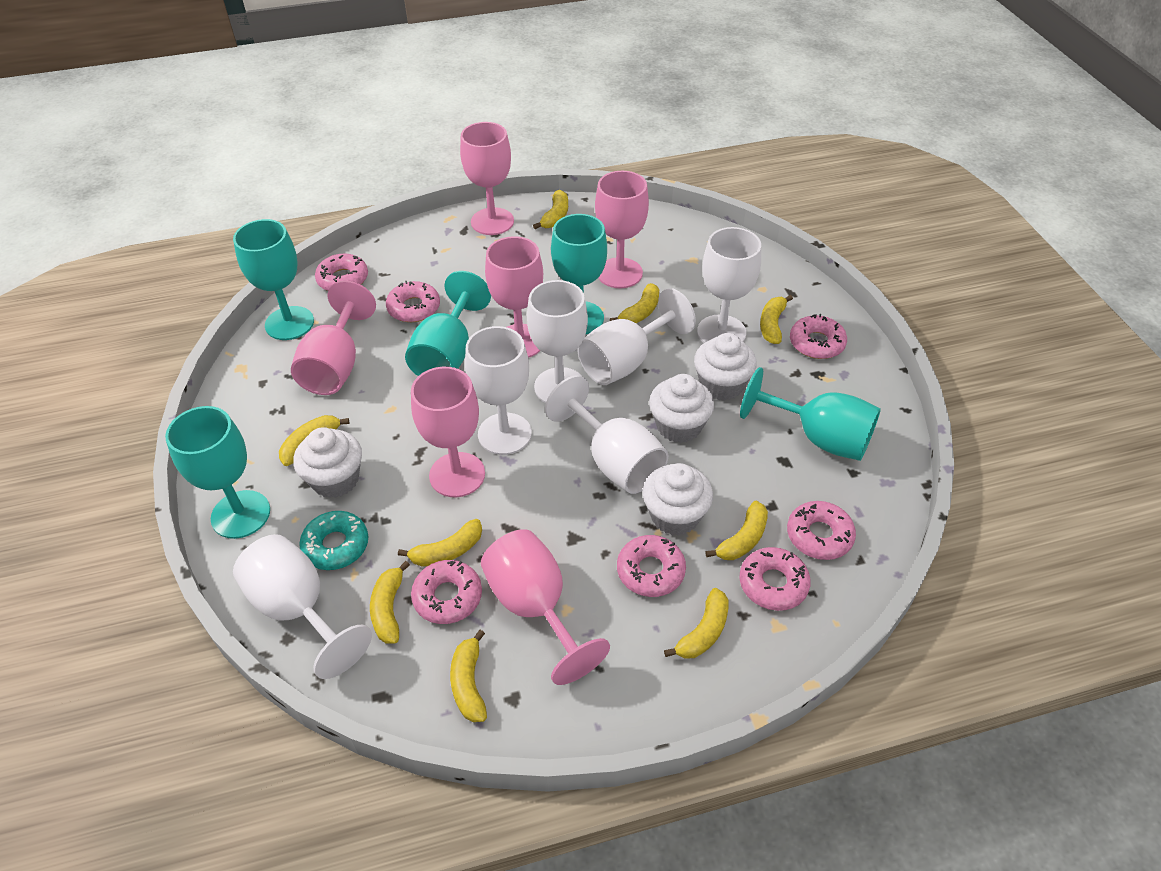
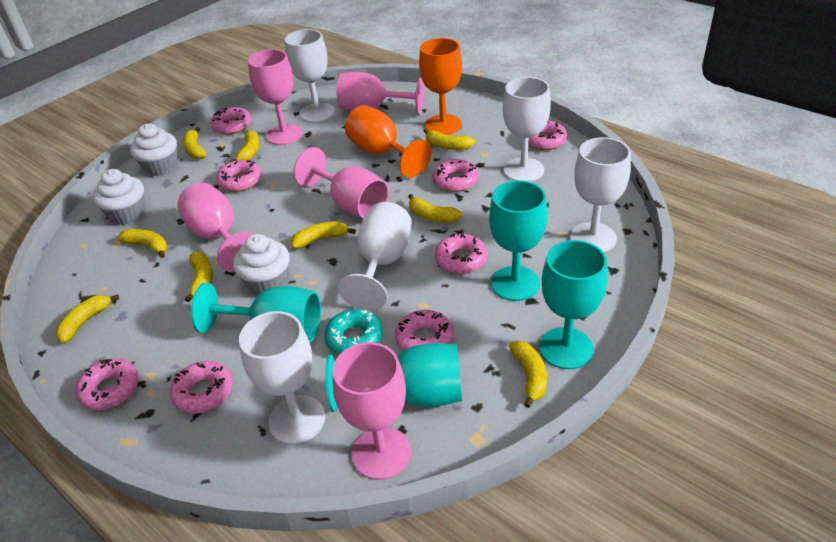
orange goblet: 0 -> 2
pink donut: 7 -> 8
pink goblet: 6 -> 5
turquoise goblet: 5 -> 4
white cupcake: 4 -> 3
white goblet: 6 -> 5

